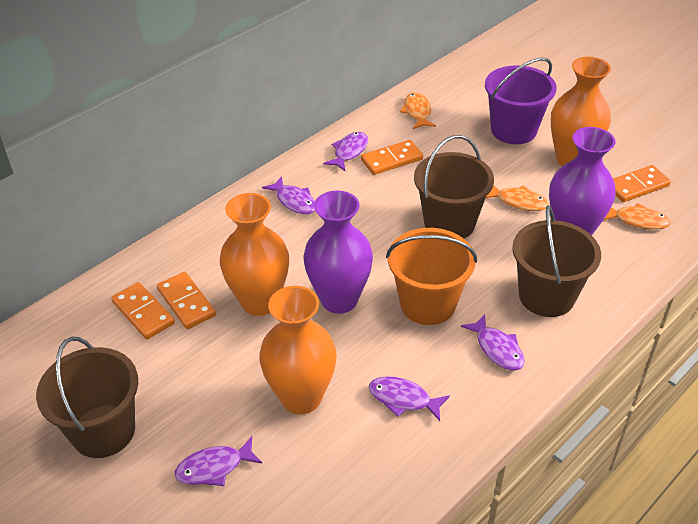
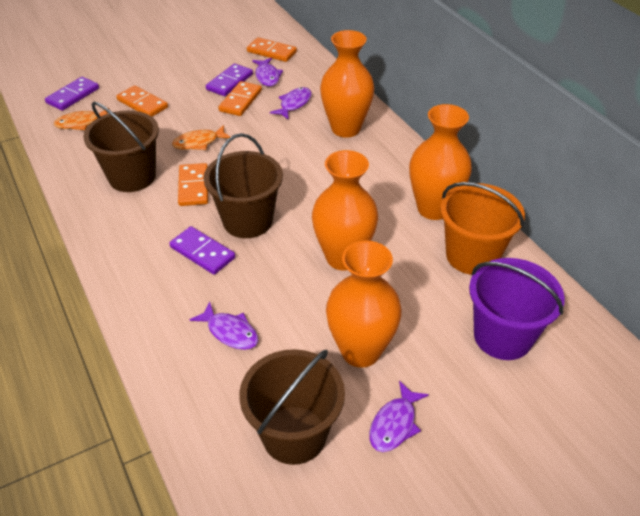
orange fish: 3 -> 2
orange vase: 3 -> 4
purple domino: 0 -> 3
purple fish: 5 -> 4
purple vase: 2 -> 0

